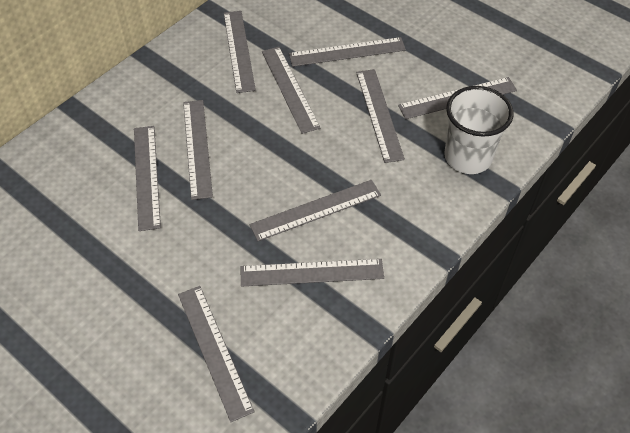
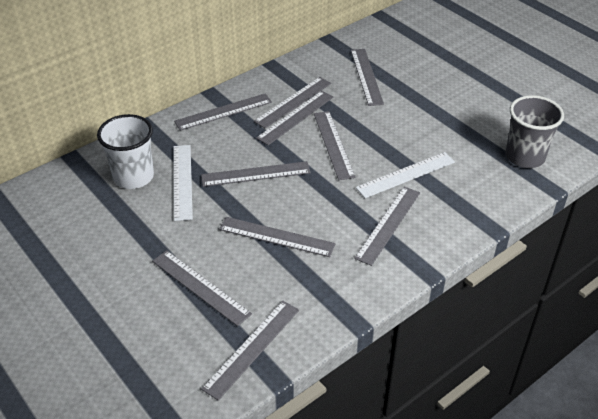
grey cup: 0 -> 1
white ruler: 0 -> 2

